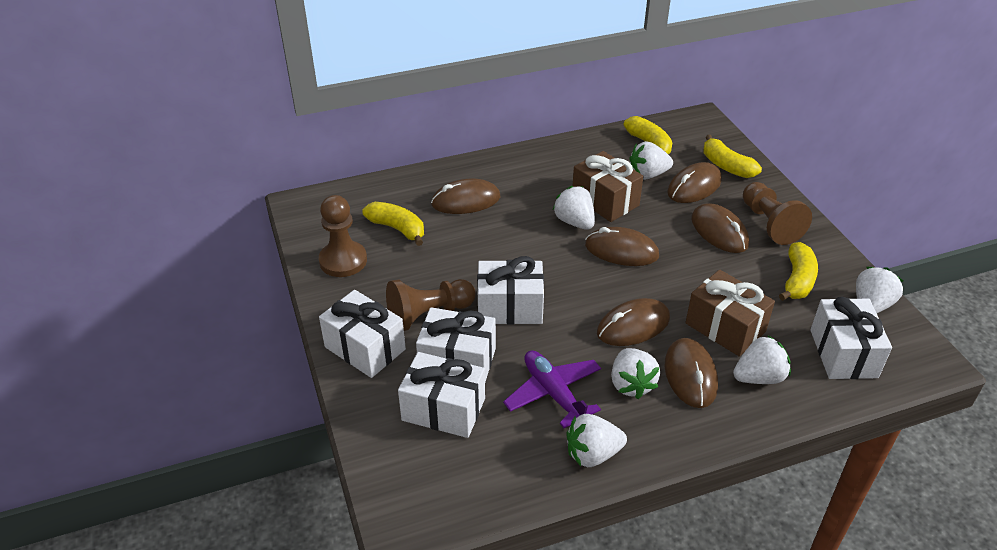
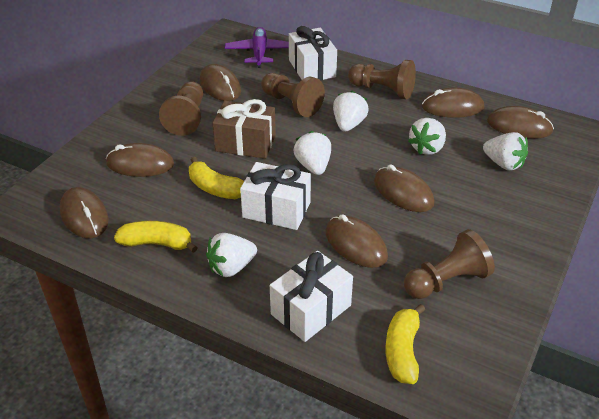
brown gift: 2 -> 1
brown mouse: 6 -> 7
brown pawn: 3 -> 4
white gift: 5 -> 3
white strawberry: 6 -> 5
yellow banana: 4 -> 3

